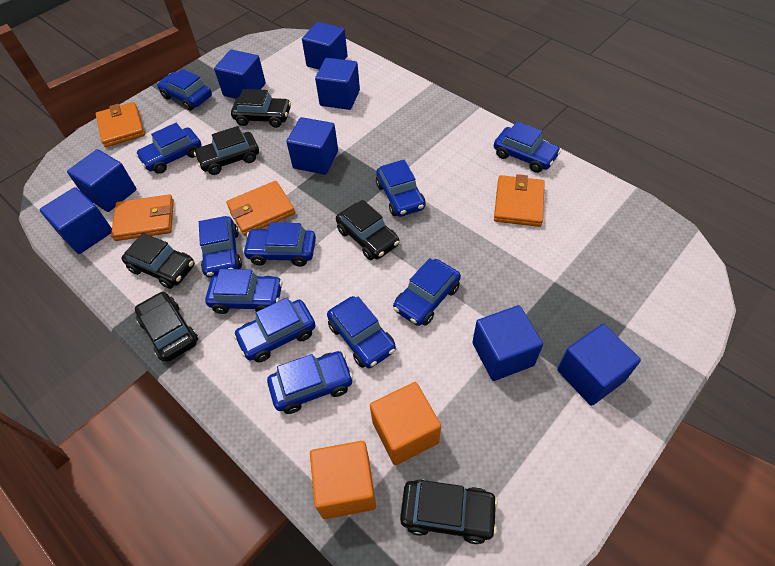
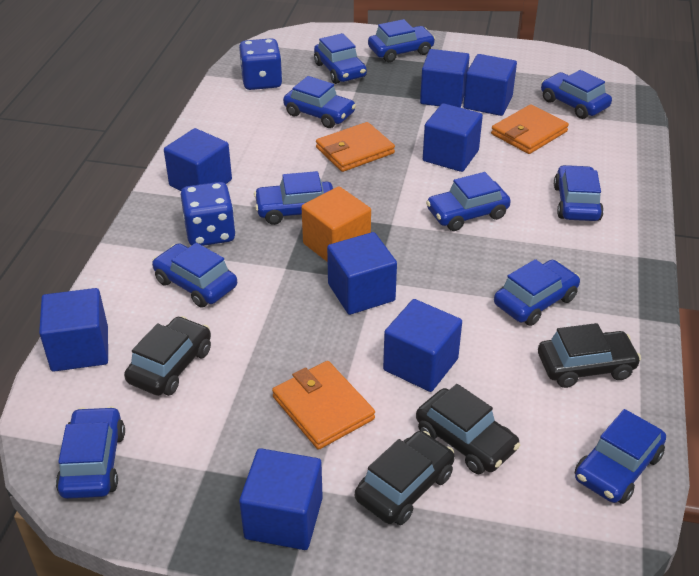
black car: 6 -> 4
blue dice: 0 -> 2
orange cube: 2 -> 1
orange wallet: 4 -> 3

